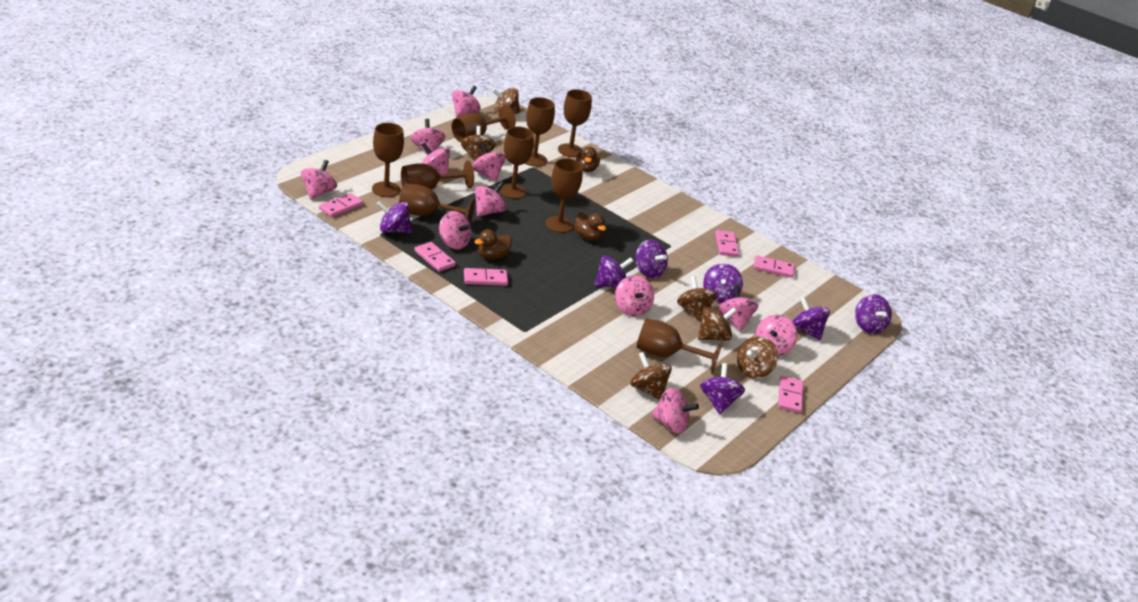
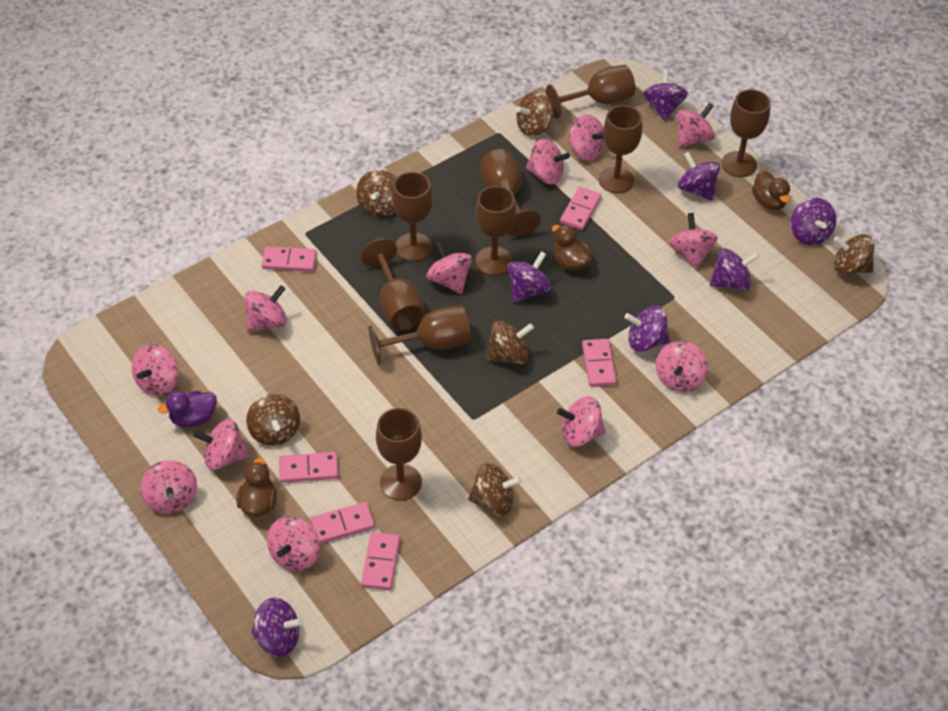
pink spinning top: 11 -> 12
purple duck: 0 -> 1

